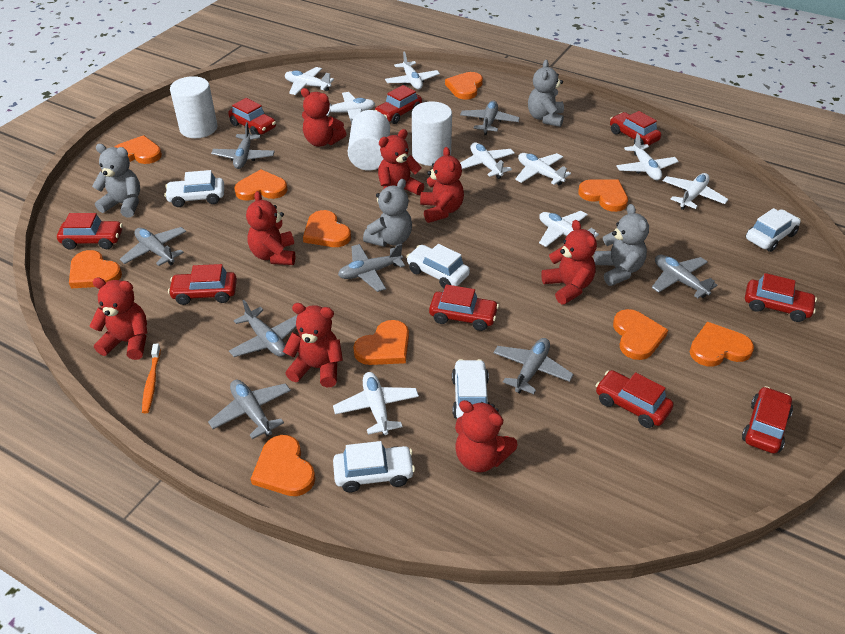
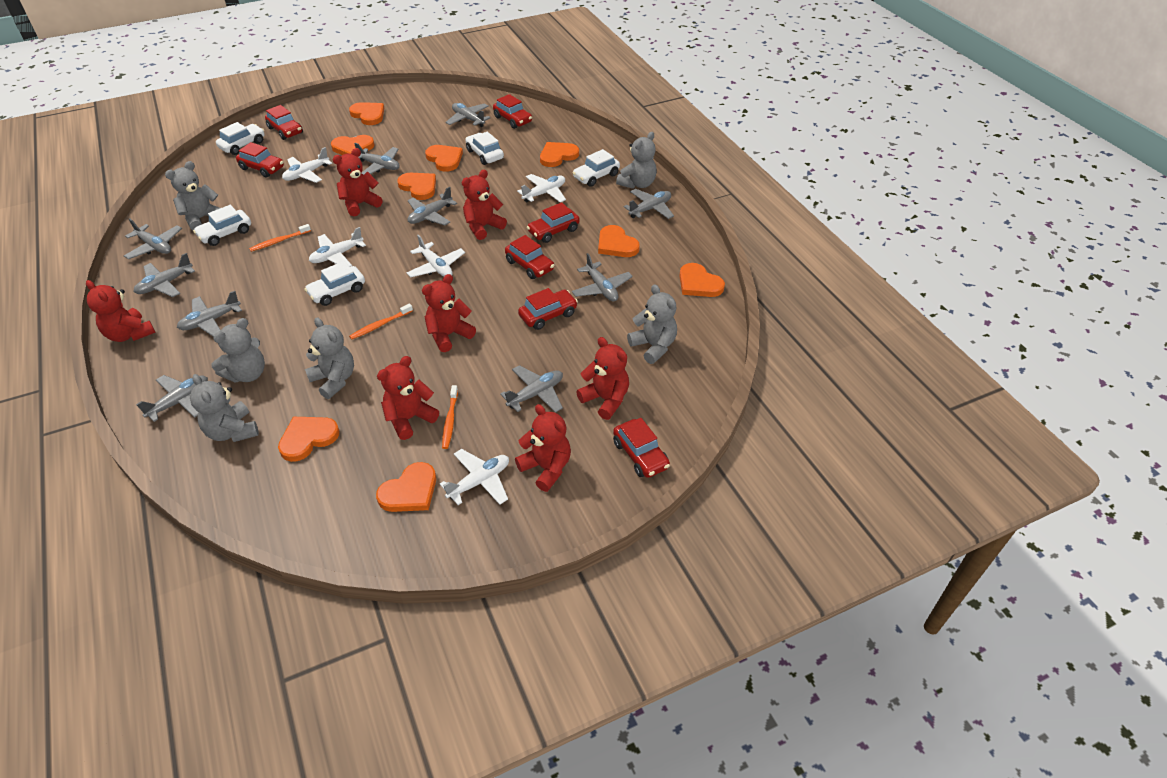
grey plane: 8 -> 10
grey teddy bear: 4 -> 6
orange heart: 10 -> 9
orange toothbrush: 1 -> 3
red car: 9 -> 7
red teddy bear: 8 -> 7
white cylinder: 3 -> 0
white plane: 9 -> 5

